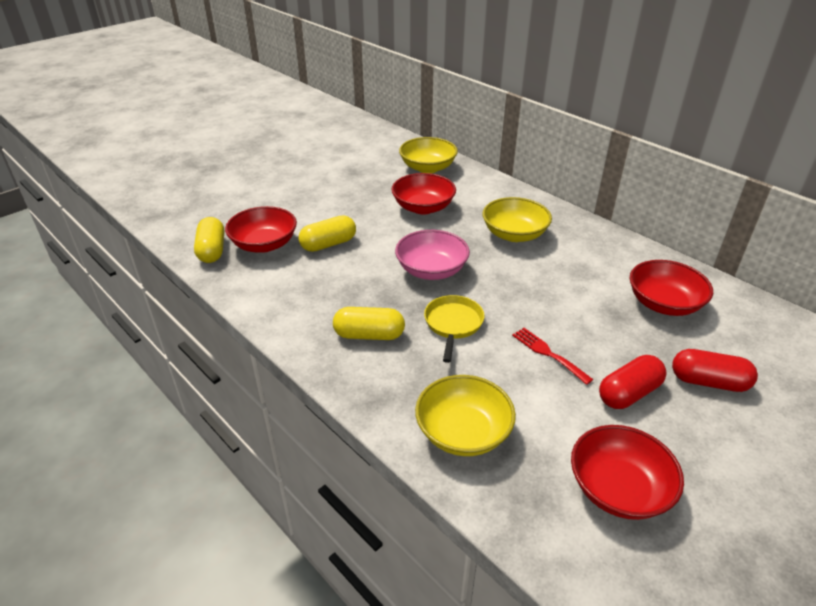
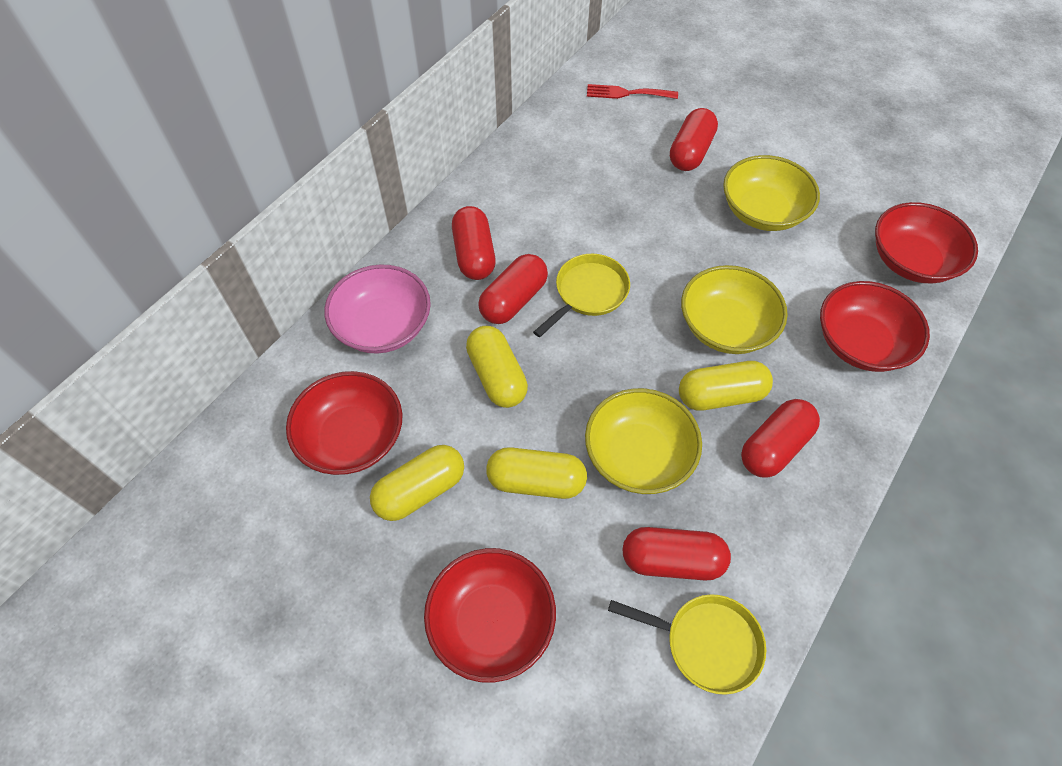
red capsule: 2 -> 5
yellow capsule: 3 -> 4
yellow pan: 1 -> 2

